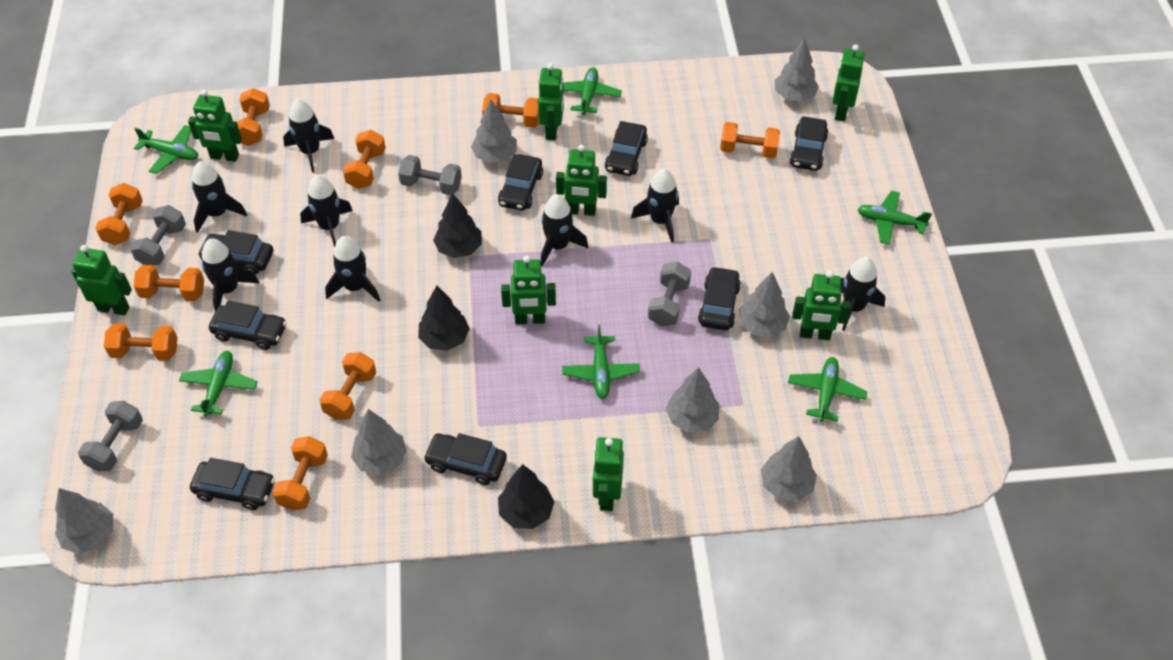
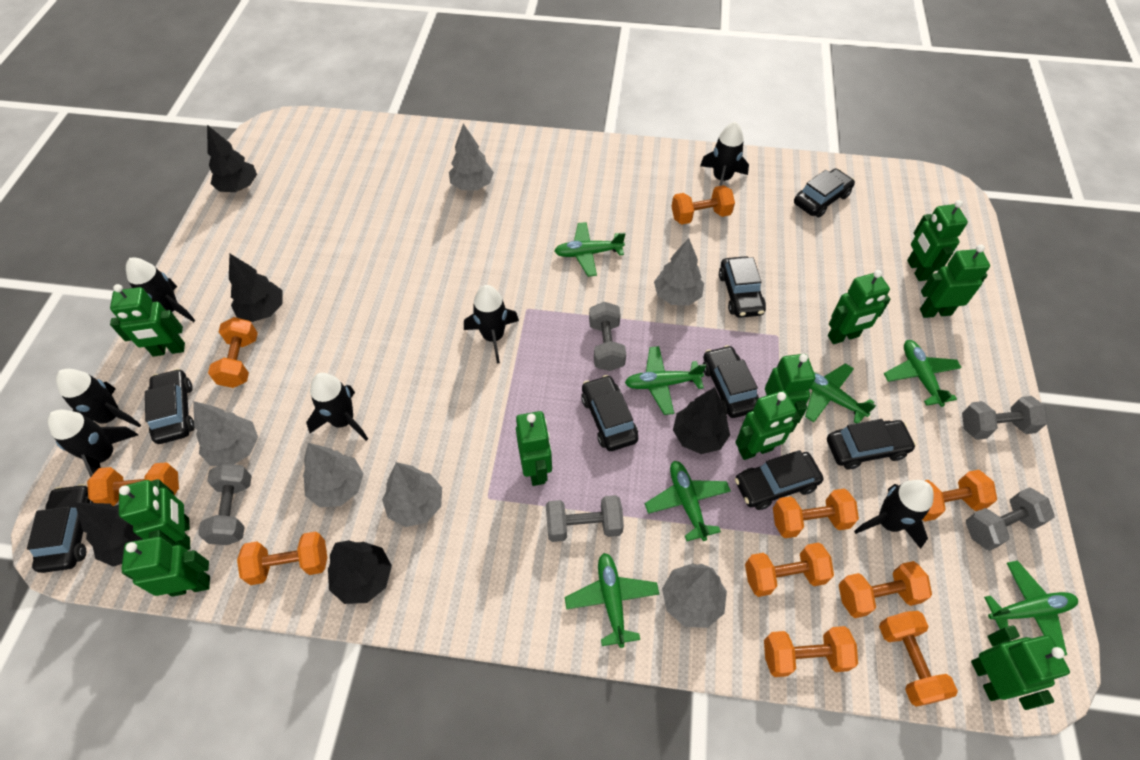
black rocket: 8 -> 7
black tree: 3 -> 5
green plane: 6 -> 7
green robot: 8 -> 10
grey dumbbell: 4 -> 5
grey tree: 7 -> 6
orange dumbbell: 9 -> 10

